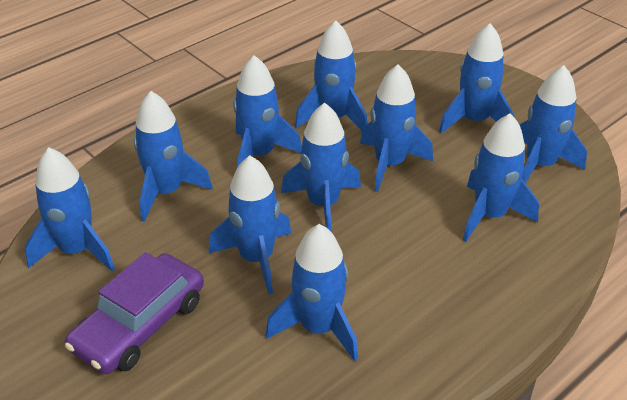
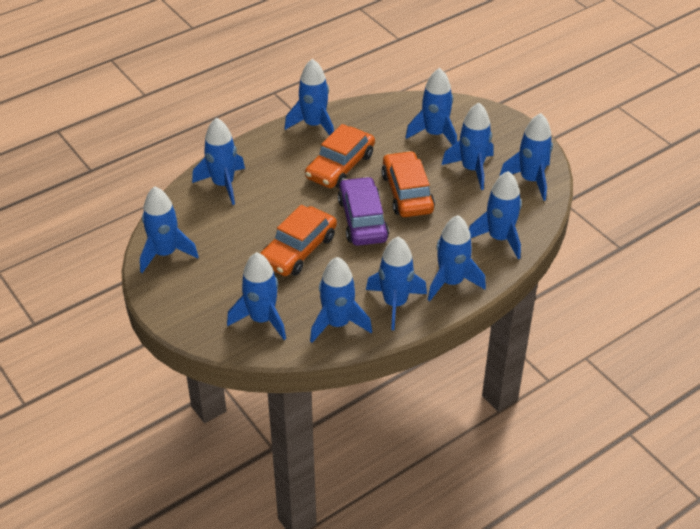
orange car: 0 -> 3

